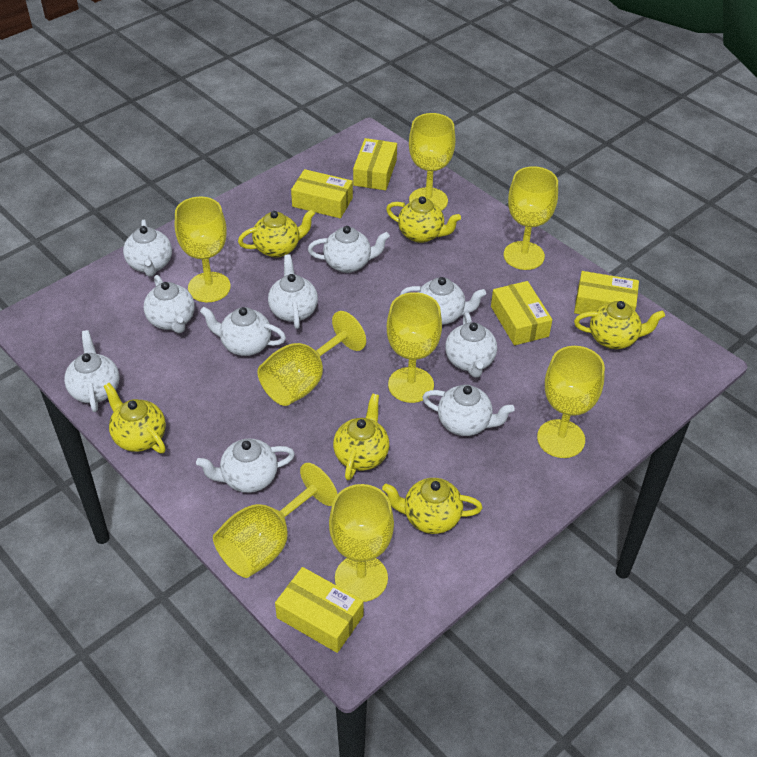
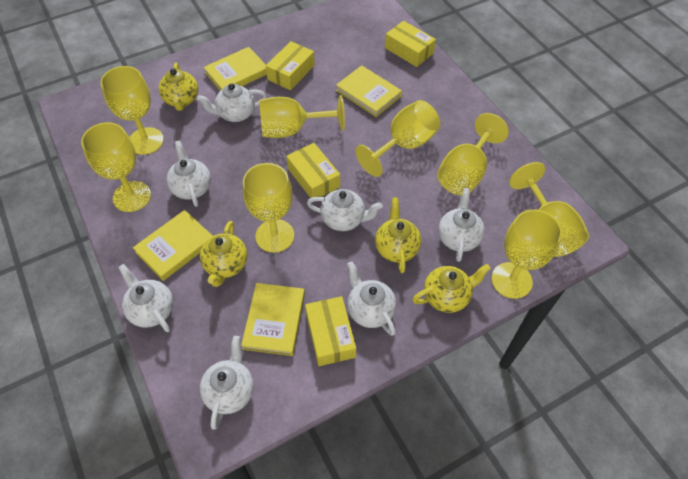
white teapot: 10 -> 7
yellow book: 0 -> 4
yellow box: 5 -> 4
yellow teapot: 6 -> 4

